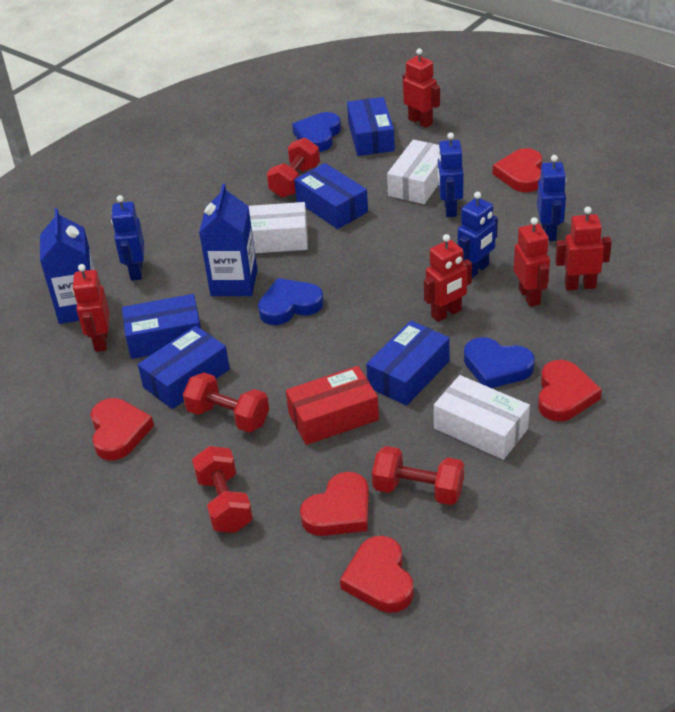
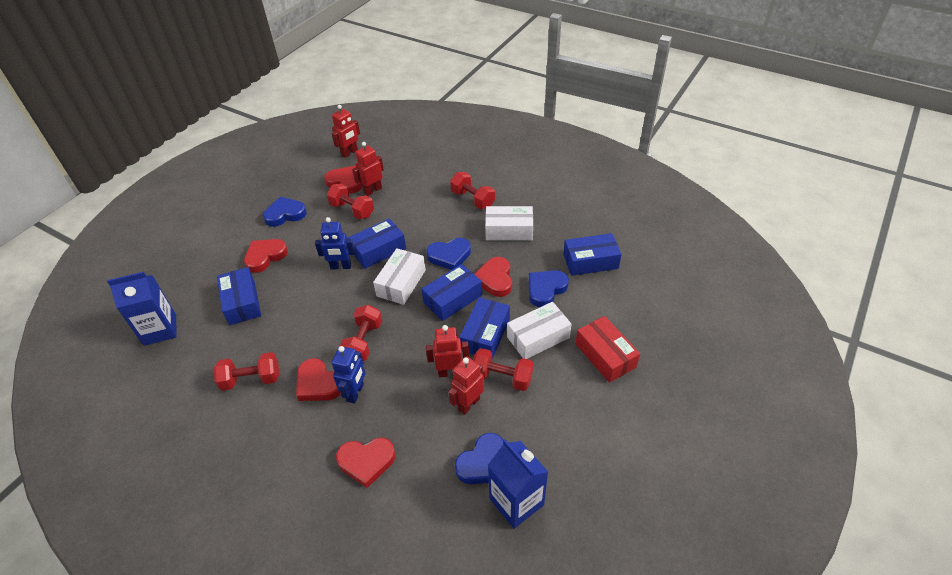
blue heart: 3 -> 4
blue robot: 4 -> 2
red dumbbell: 4 -> 5
red robot: 5 -> 4

